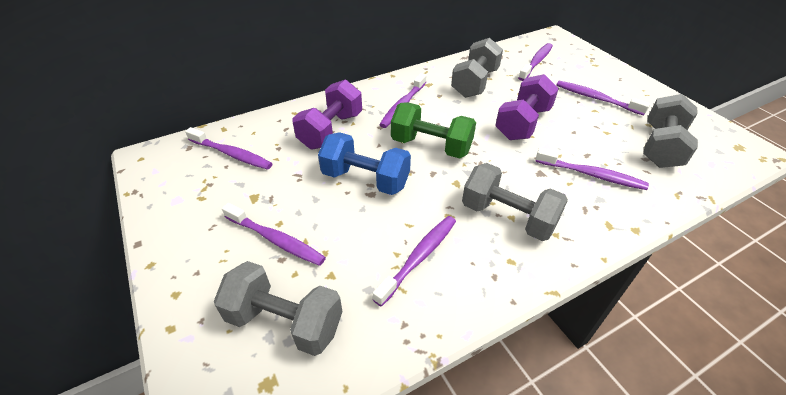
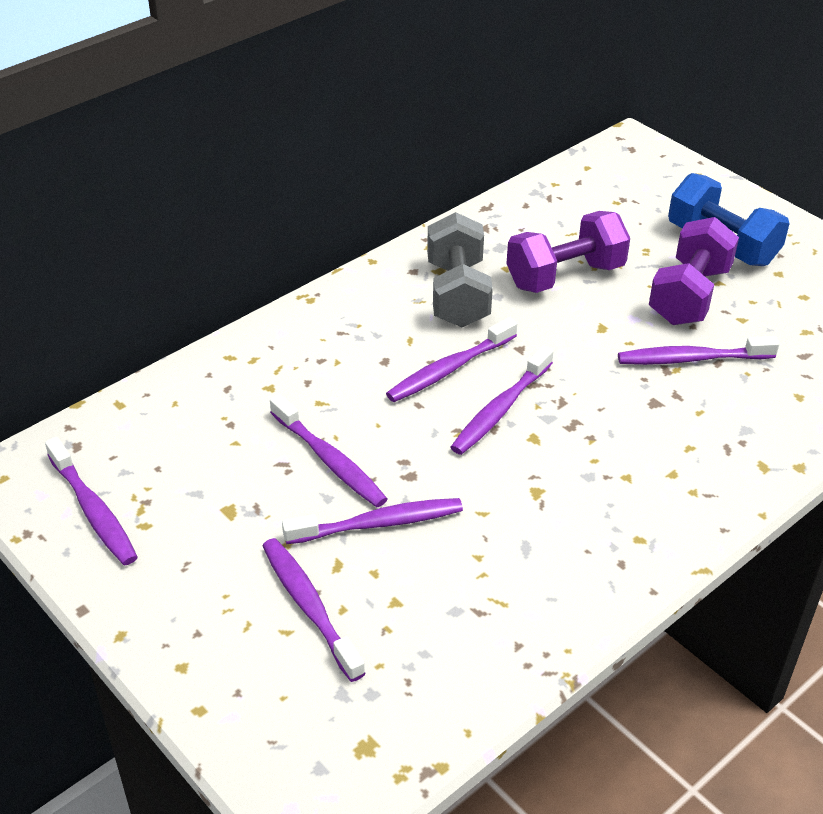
green dumbbell: 1 -> 0
grey dumbbell: 4 -> 1

